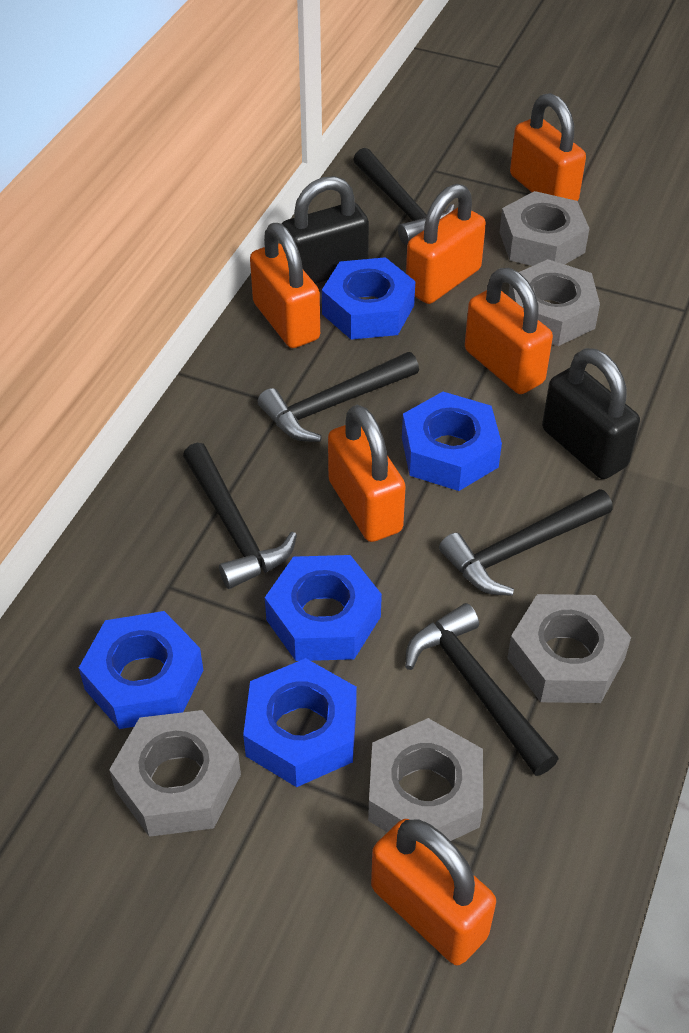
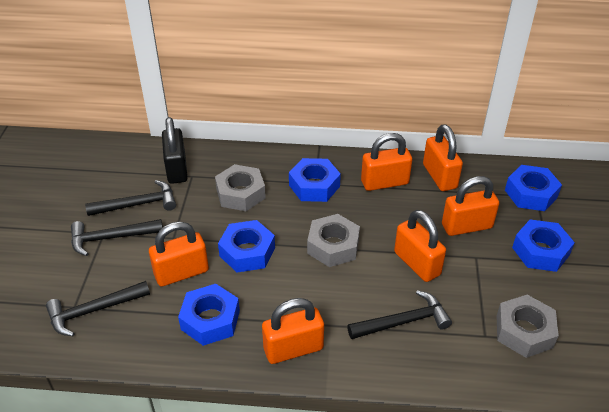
black hammer: 5 -> 4
black padlock: 2 -> 1
grey nut: 5 -> 3

